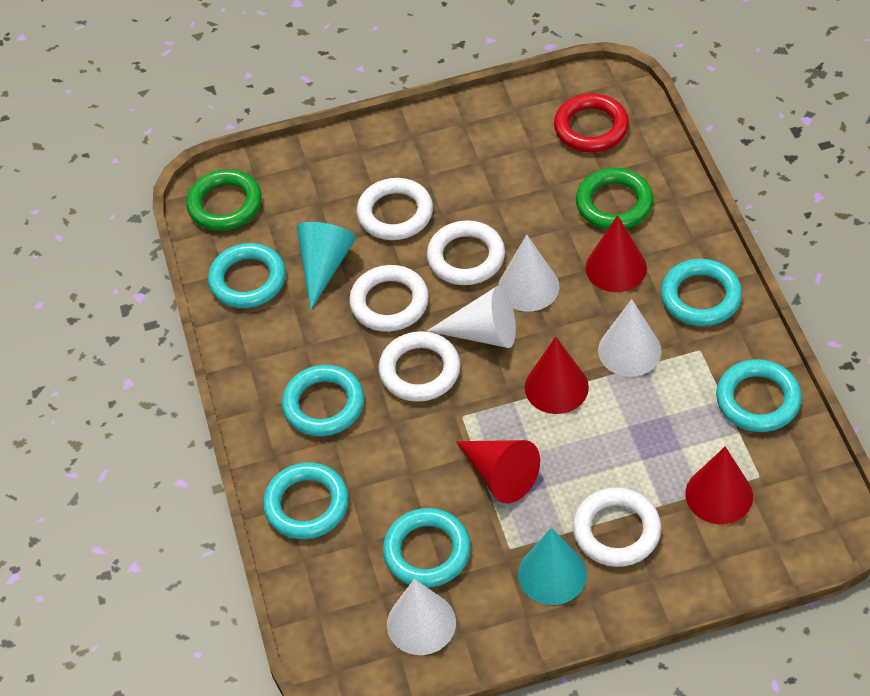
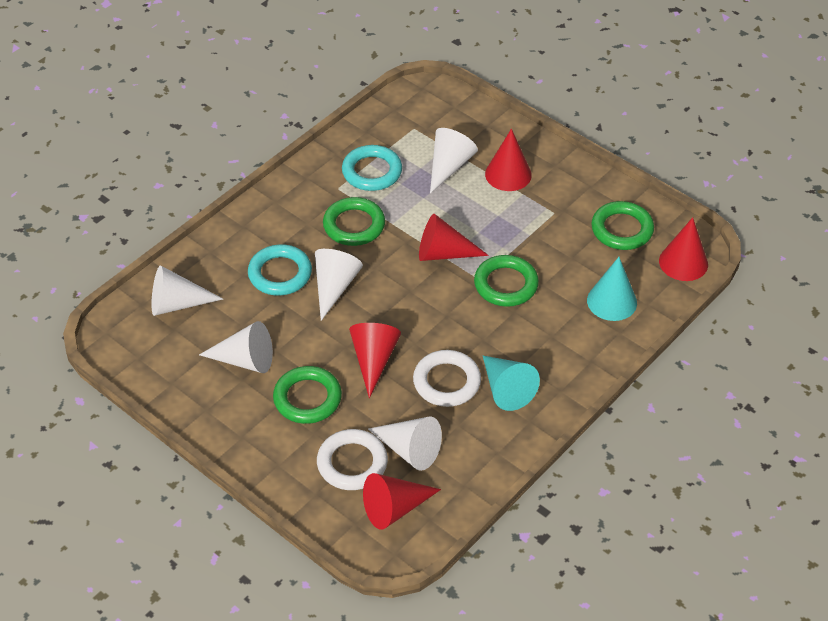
green ring: 2 -> 4
red cone: 4 -> 5
red ring: 1 -> 0
turquoise ring: 6 -> 2
white cone: 4 -> 5
white ring: 5 -> 2

